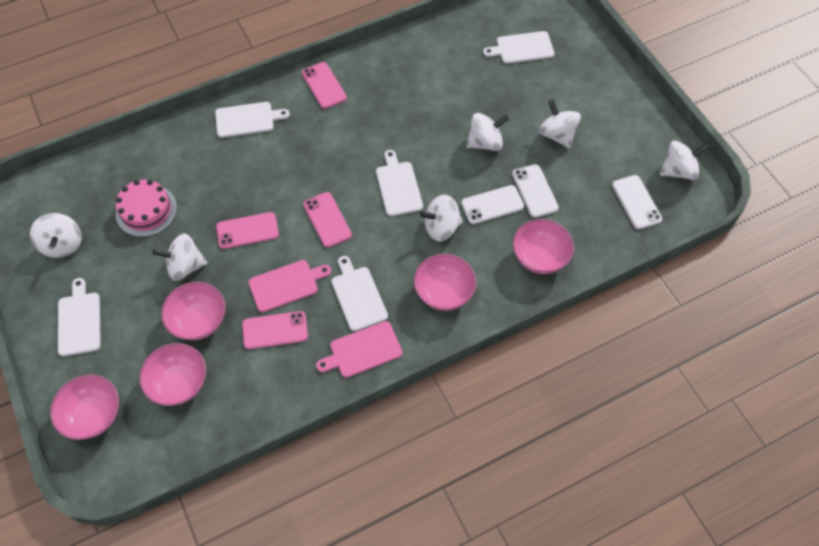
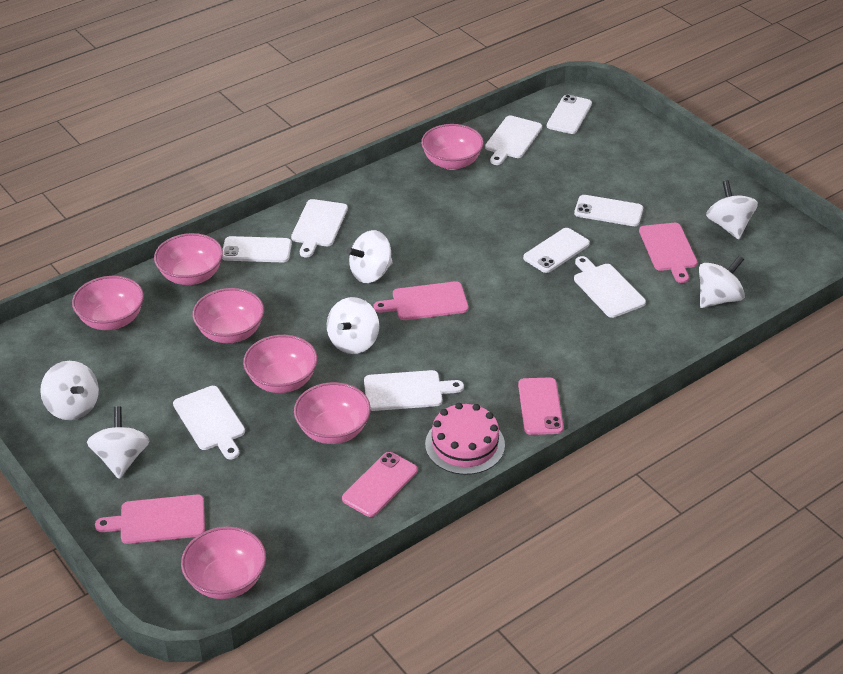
pink bowl: 5 -> 7
pink cutting board: 2 -> 3
pink phone: 4 -> 2
white phone: 3 -> 4

